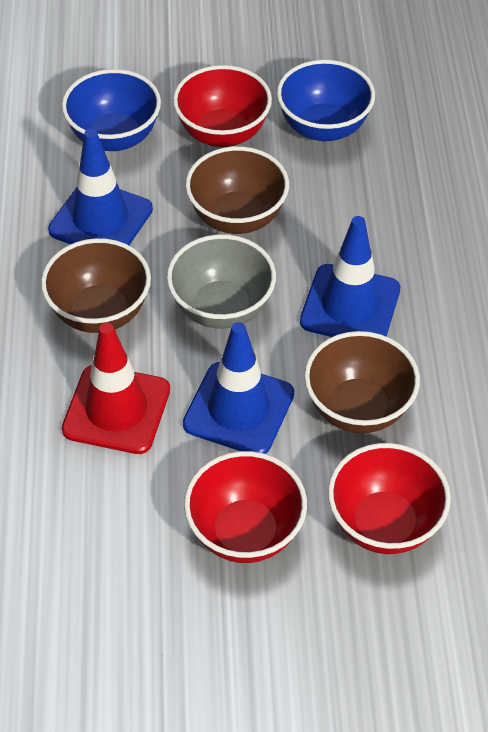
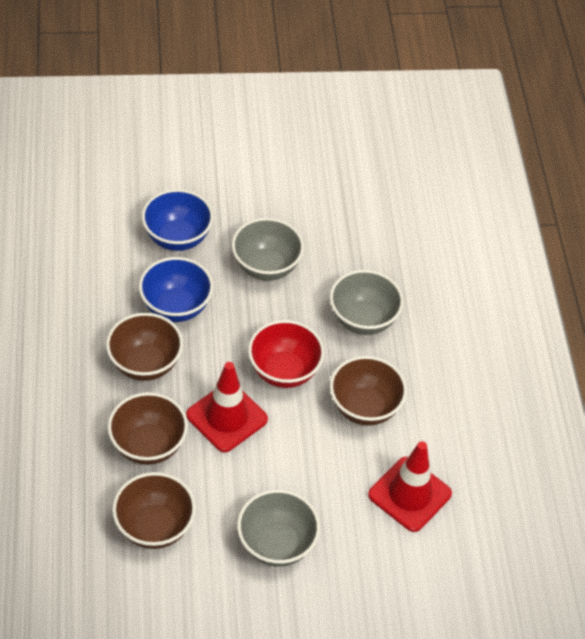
blue traffic cone: 3 -> 0
brown bowl: 3 -> 4
grey bowl: 1 -> 3
red bowl: 3 -> 1
red traffic cone: 1 -> 2

